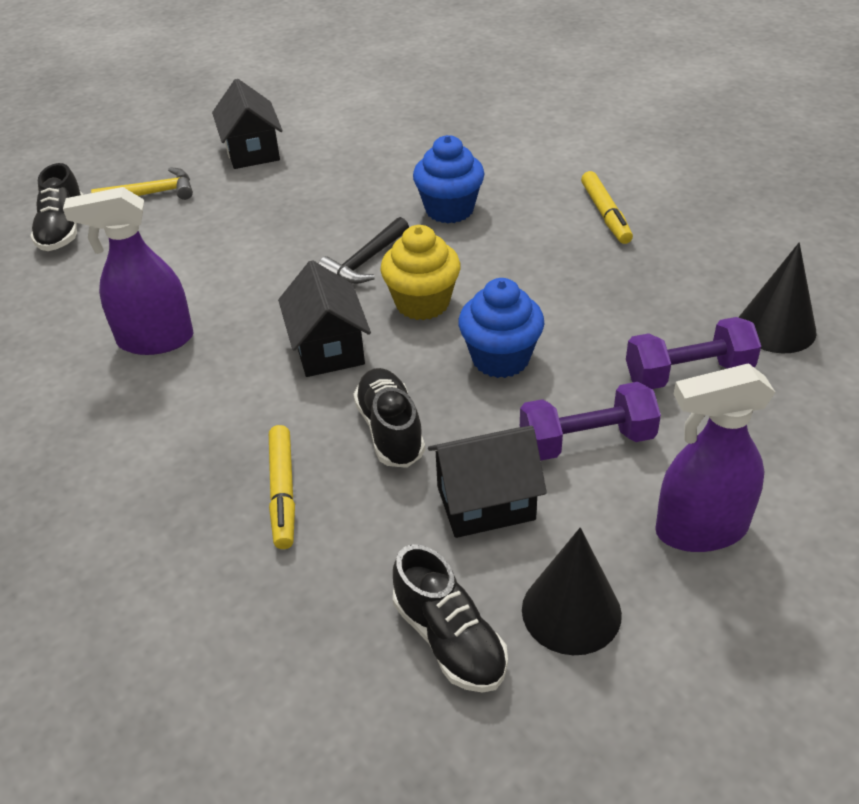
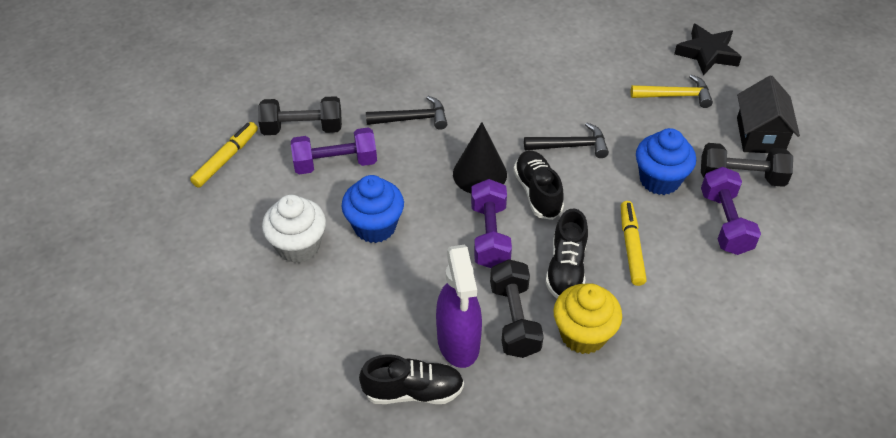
black cone: 2 -> 1
black dumbbell: 0 -> 3
black hammer: 1 -> 2
black house: 3 -> 1
black star: 0 -> 1
purple dumbbell: 2 -> 3
purple spray bottle: 2 -> 1
white cupcake: 0 -> 1

